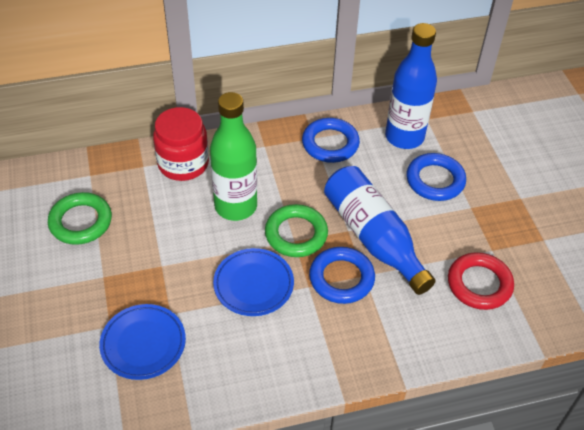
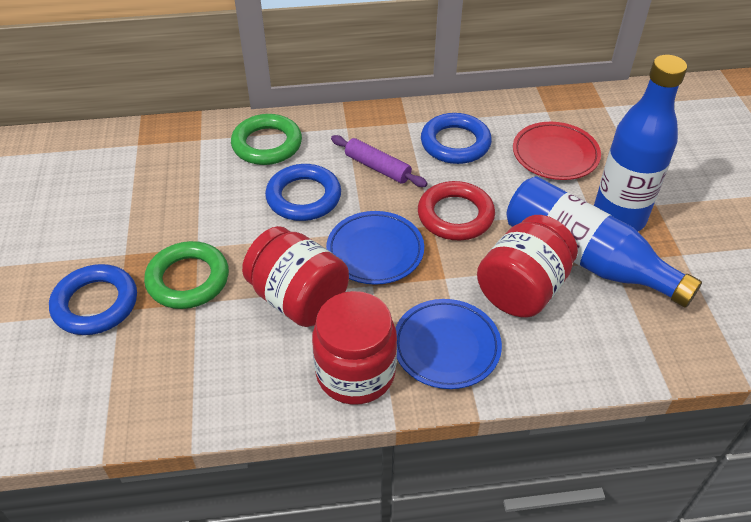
green bottle: 1 -> 0
purple rolling pin: 0 -> 1
red jar: 1 -> 3
red plate: 0 -> 1

